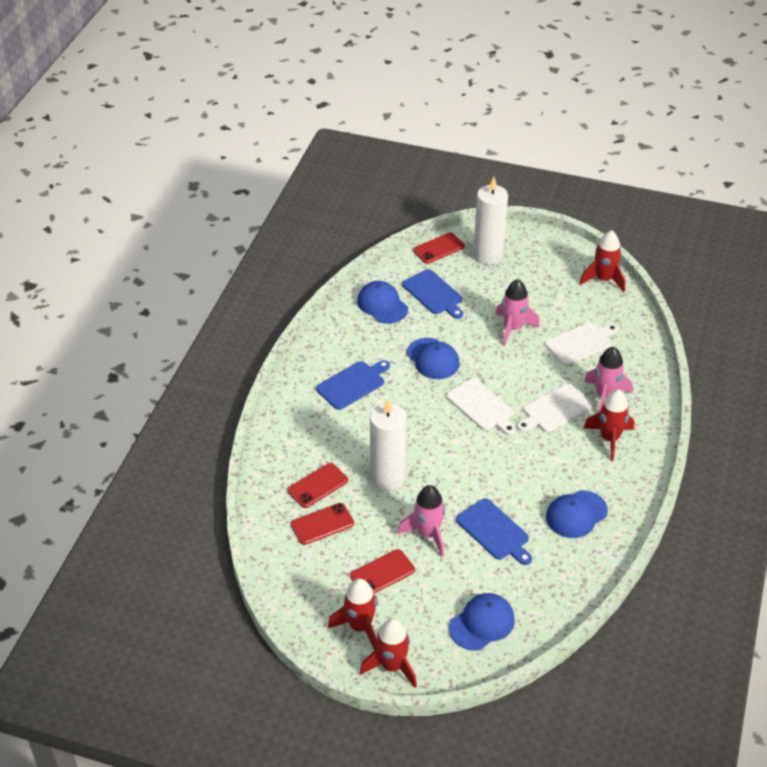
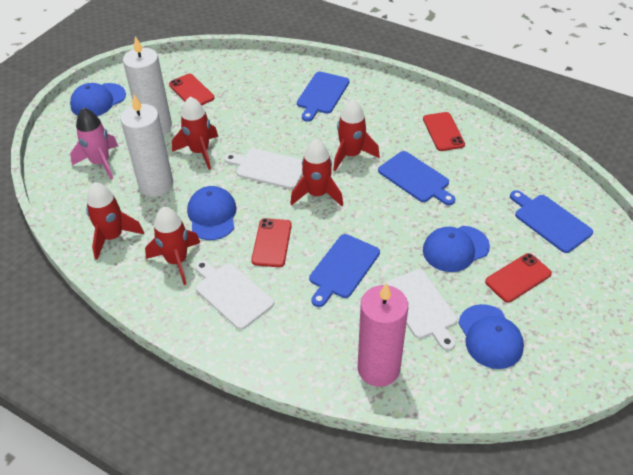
blue cutting board: 3 -> 4
pink candle: 0 -> 1
pink rocket: 3 -> 1
red rocket: 4 -> 5

